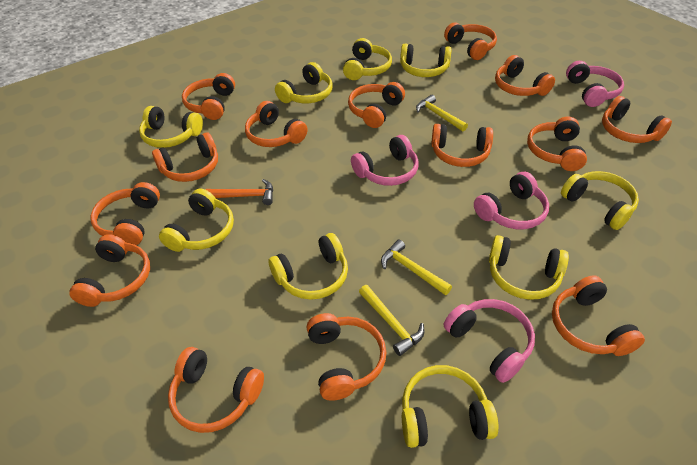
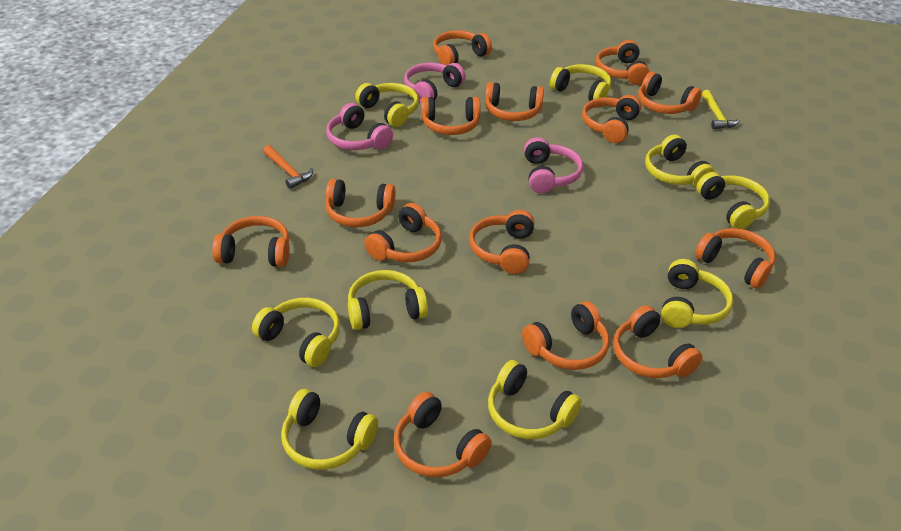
pink headphones: 4 -> 3
yellow hammer: 3 -> 1

